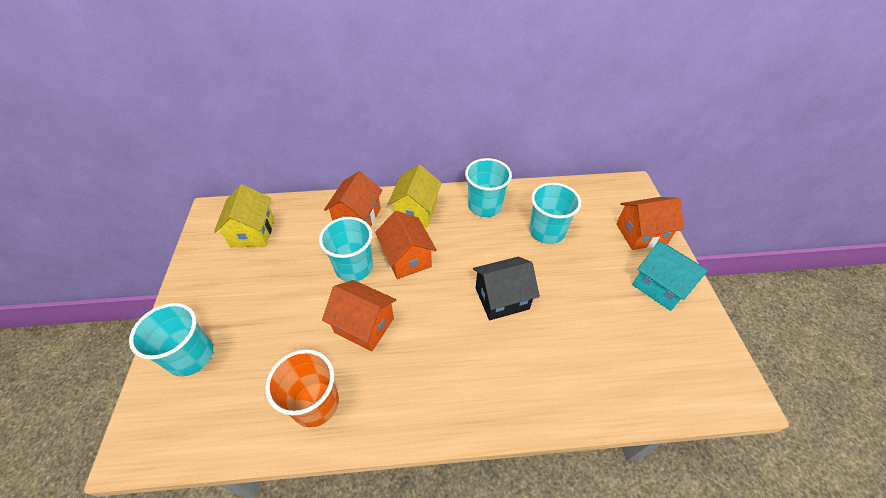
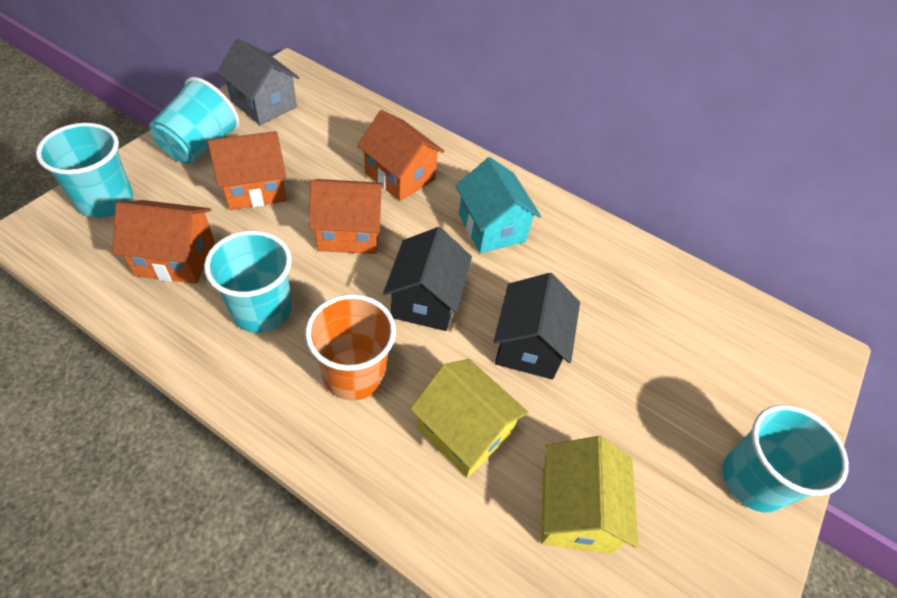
black house: 1 -> 2
grey house: 0 -> 1

